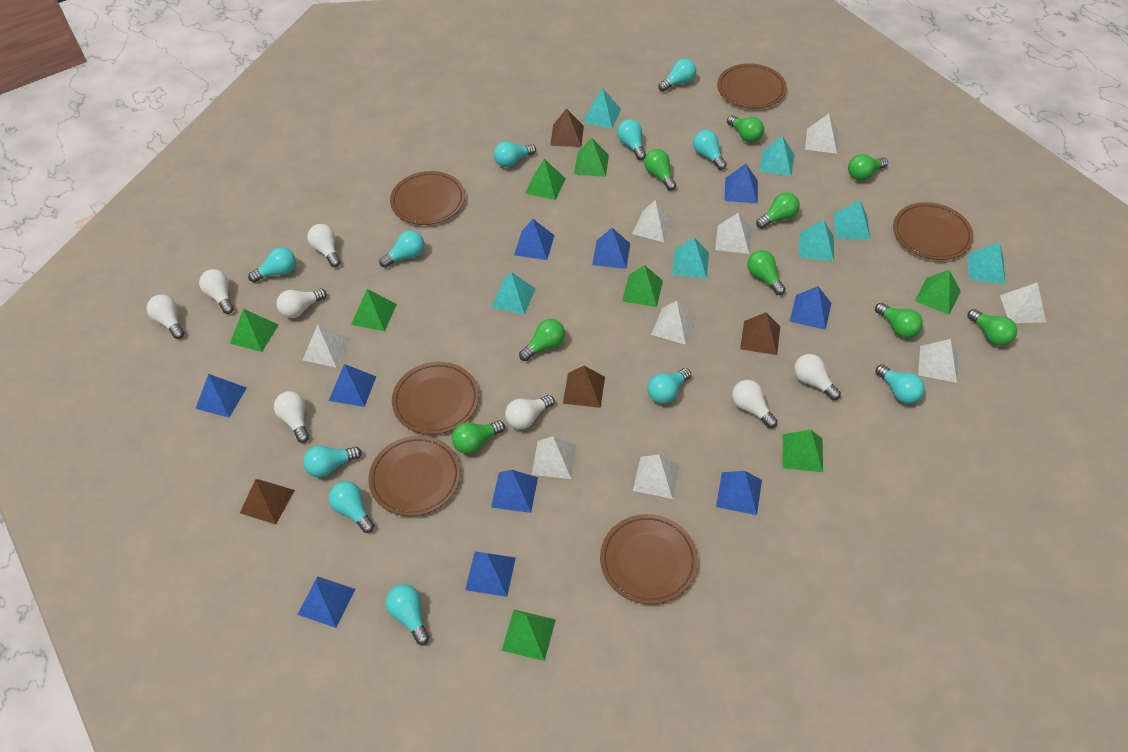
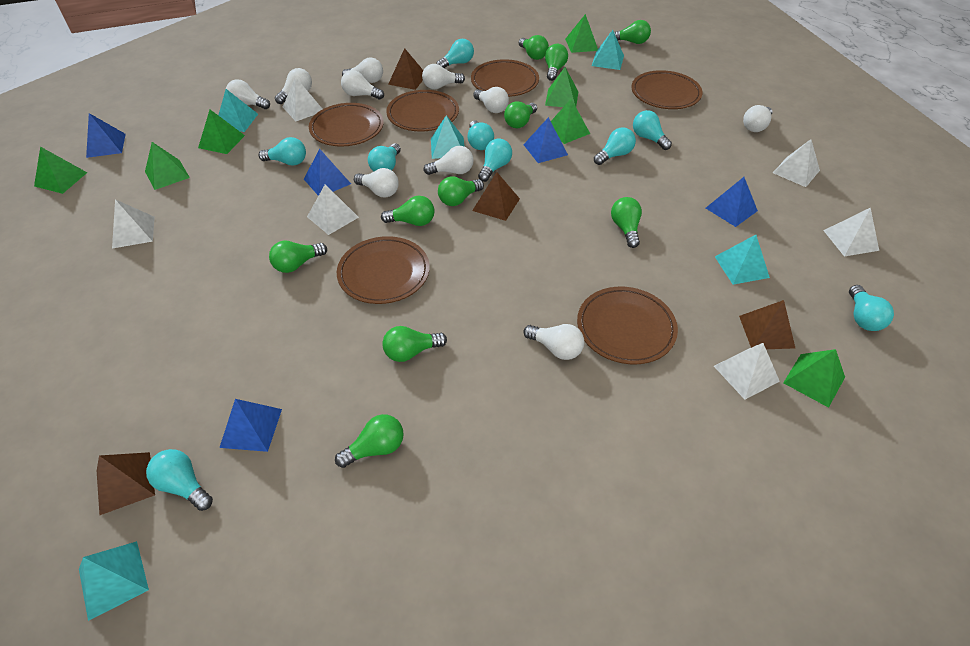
blue pyramid: 10 -> 5
green light bulb: 9 -> 10
green pyramid: 8 -> 7
turquoise light bulb: 11 -> 9
turquoise pyramid: 7 -> 5
white light bulb: 8 -> 10
white pyramid: 9 -> 6

